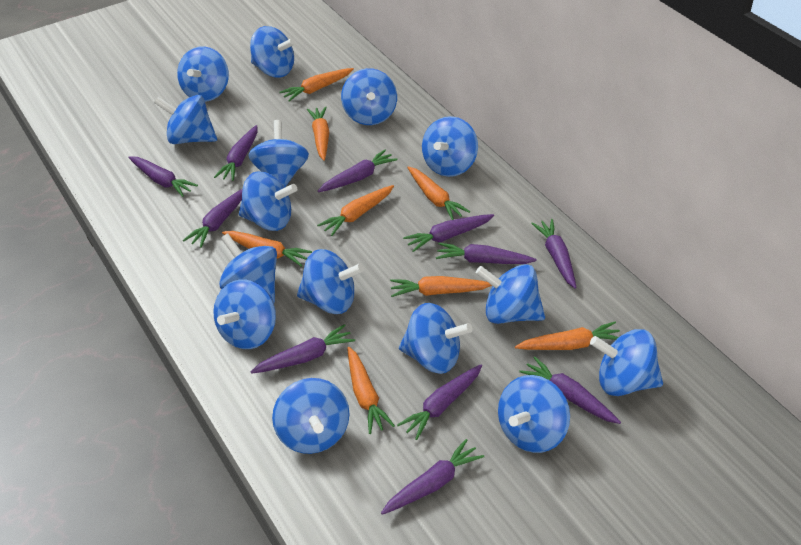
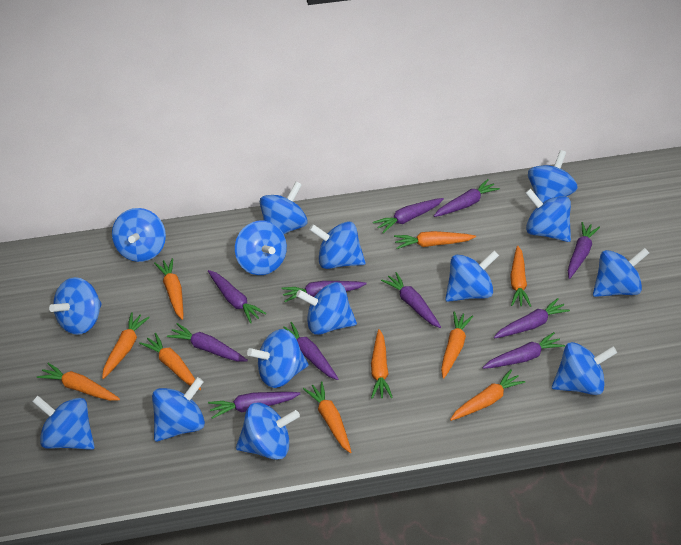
orange carrot: 8 -> 10

